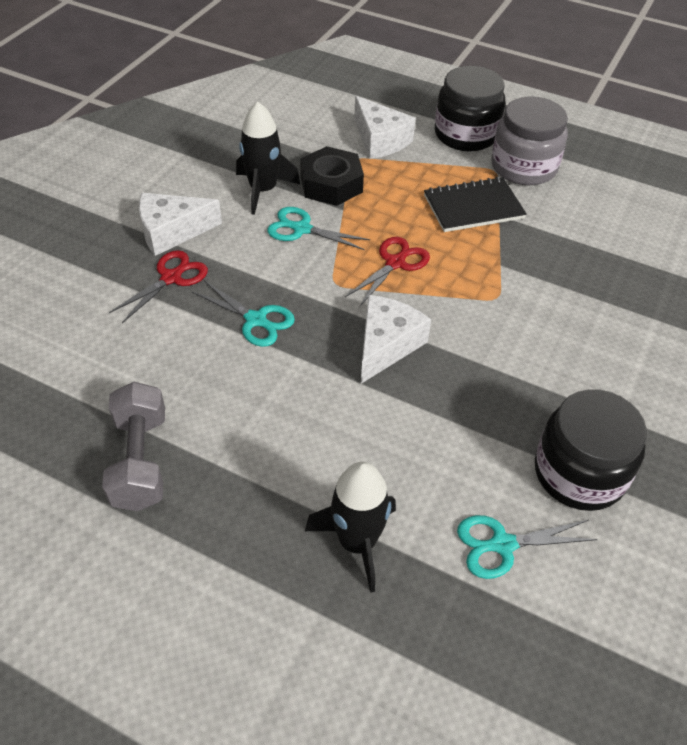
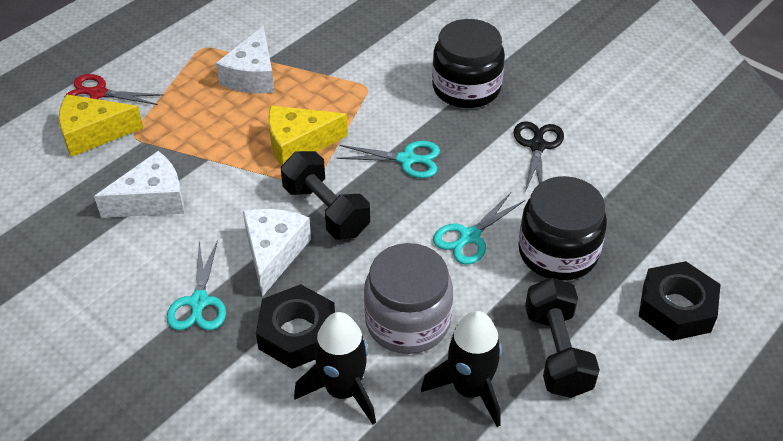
black dumbbell: 0 -> 2
black notebook: 1 -> 0
black nut: 1 -> 2
black scissors: 0 -> 1
grey dumbbell: 1 -> 0
red scissors: 2 -> 1
yellow cheese: 0 -> 2

